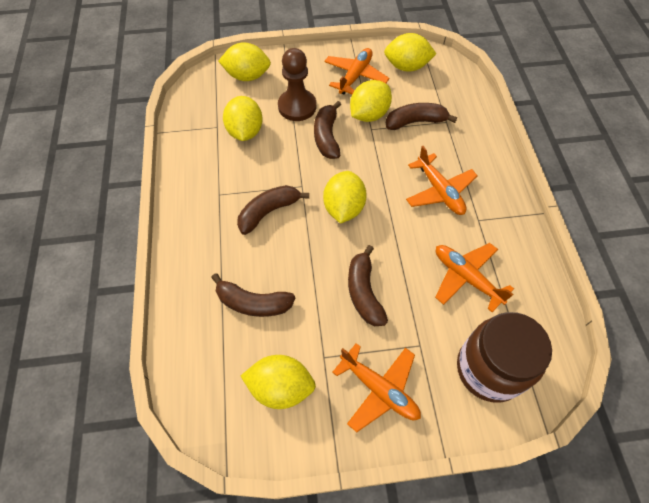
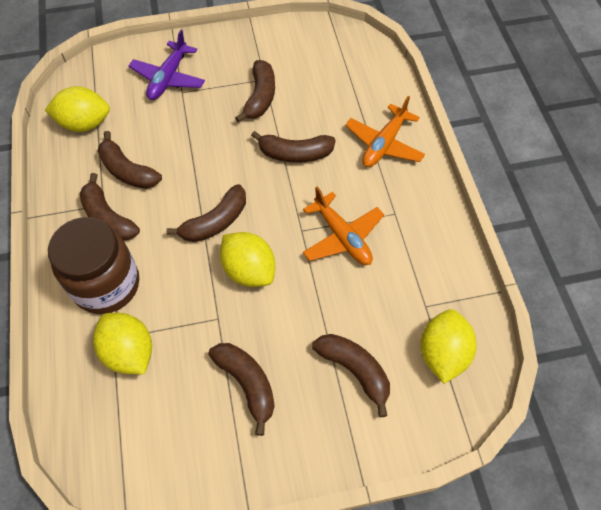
brown banana: 5 -> 7
brown pawn: 1 -> 0
orange plane: 4 -> 2
purple plane: 0 -> 1
yellow lemon: 6 -> 4

